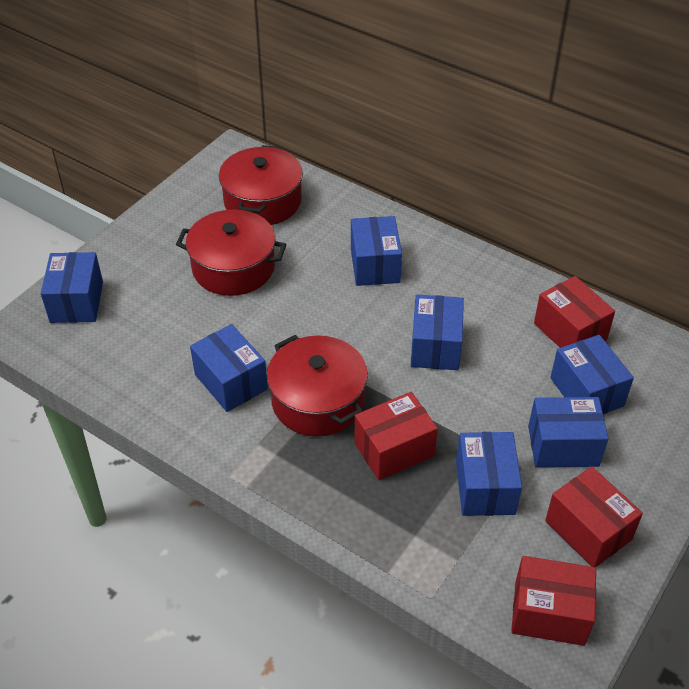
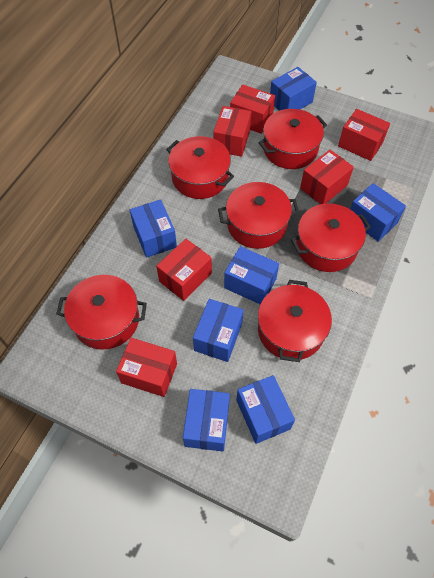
red box: 4 -> 6
red pot: 3 -> 6

